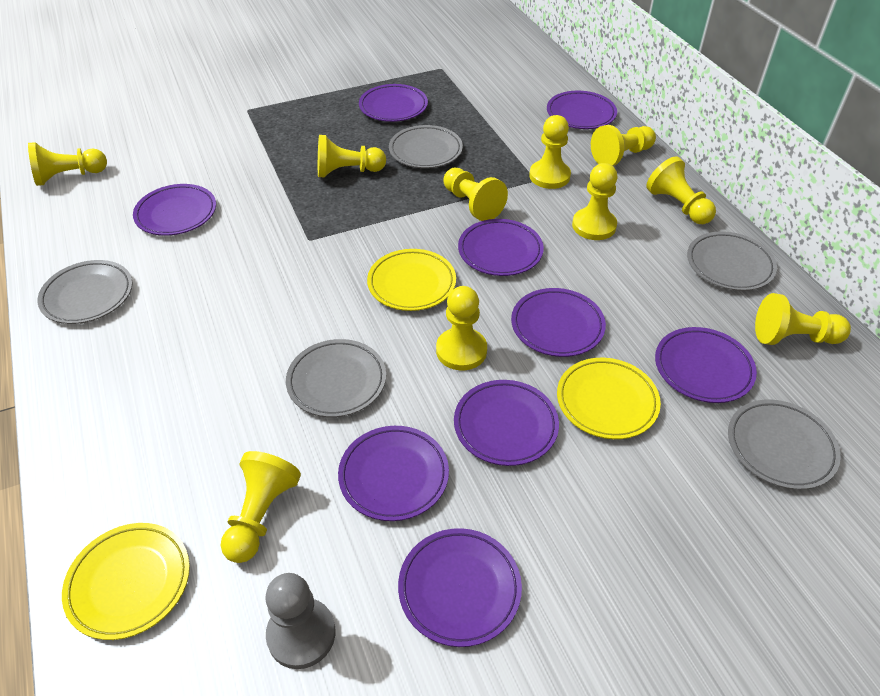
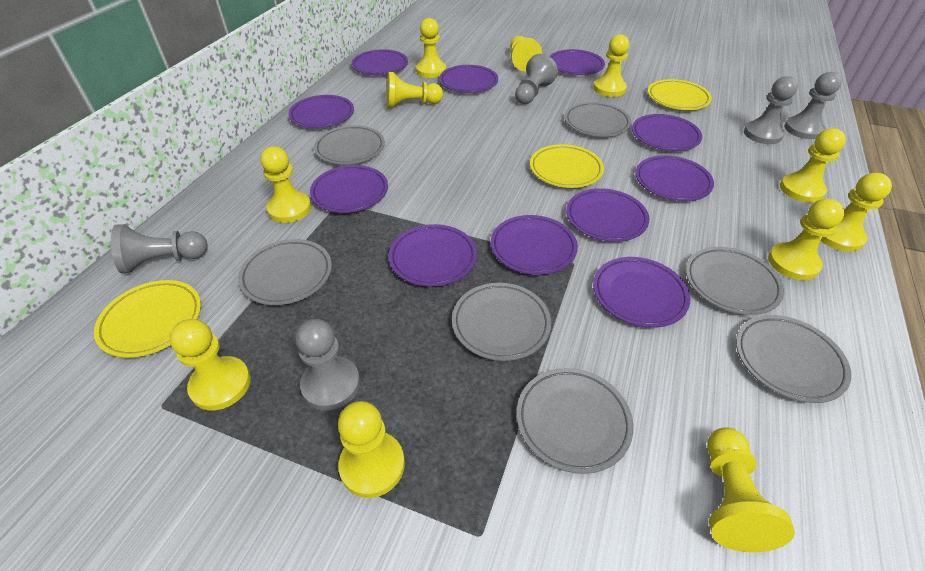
grey pawn: 1 -> 5
grey plate: 5 -> 7
purple plate: 9 -> 11
yellow pawn: 10 -> 11

